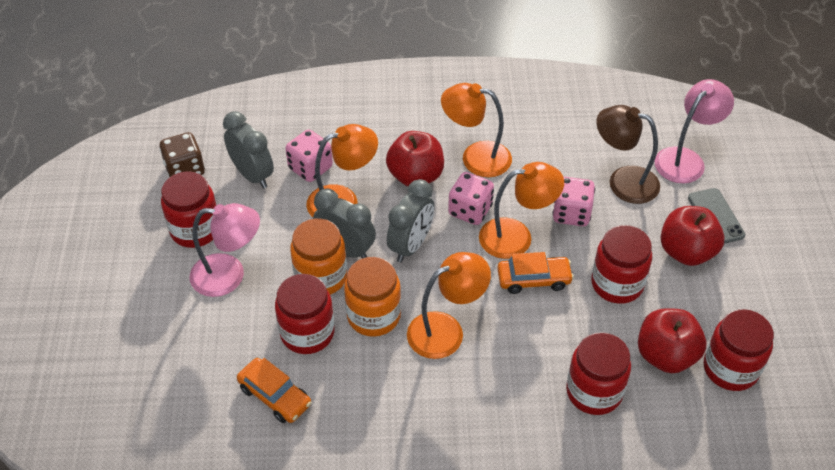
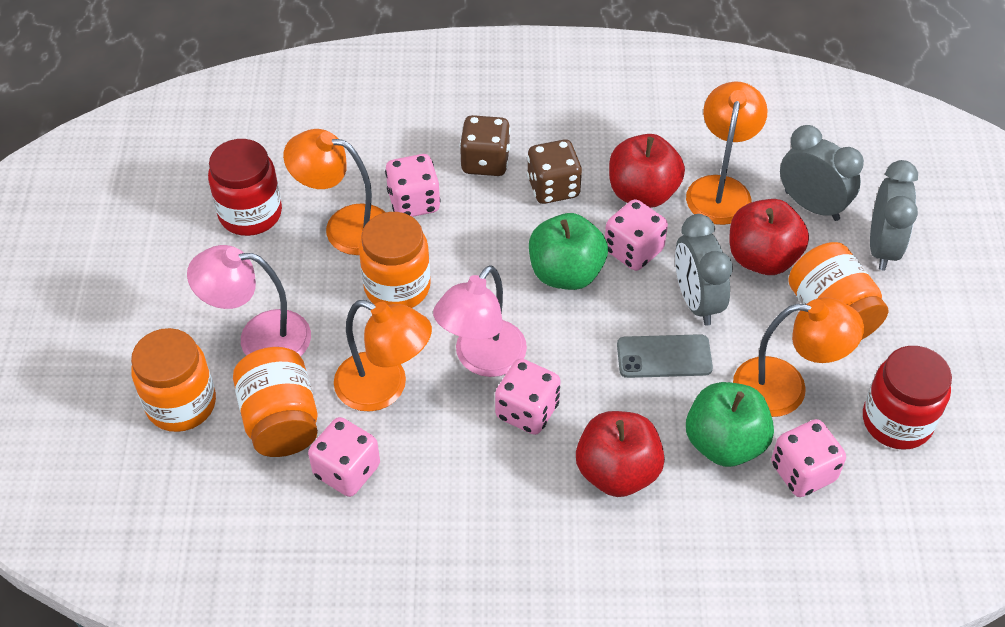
brown dice: 1 -> 2
brown lamp: 1 -> 0
green apple: 0 -> 2
orange car: 2 -> 0
orange jar: 2 -> 4
pink dice: 3 -> 5
red jar: 5 -> 2

